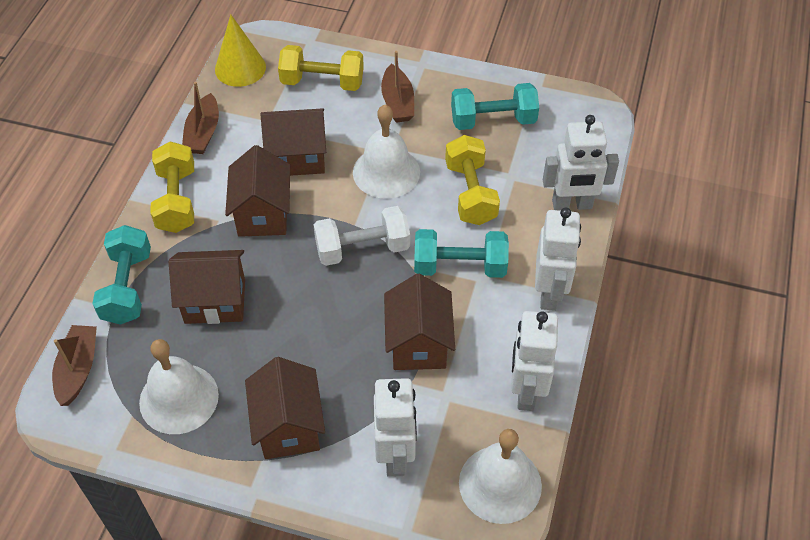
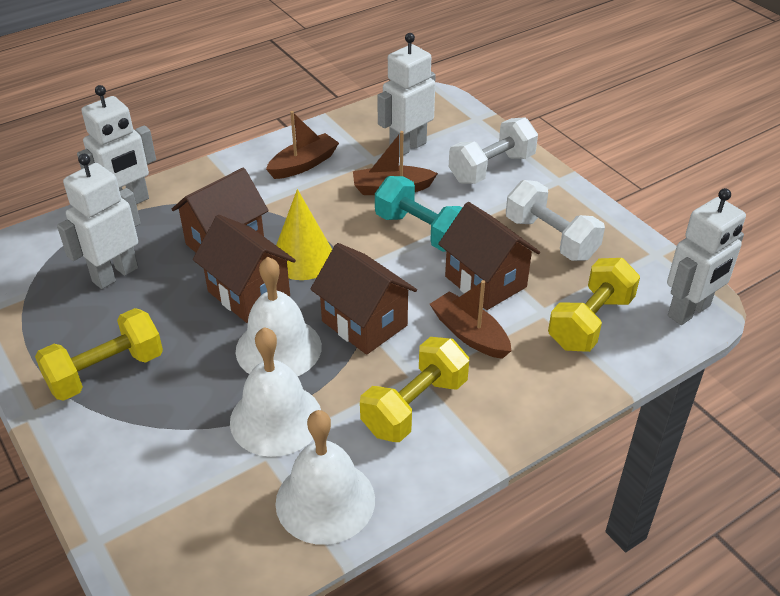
brown house: 5 -> 4
turquoise dumbbell: 3 -> 1
white dumbbell: 1 -> 2

